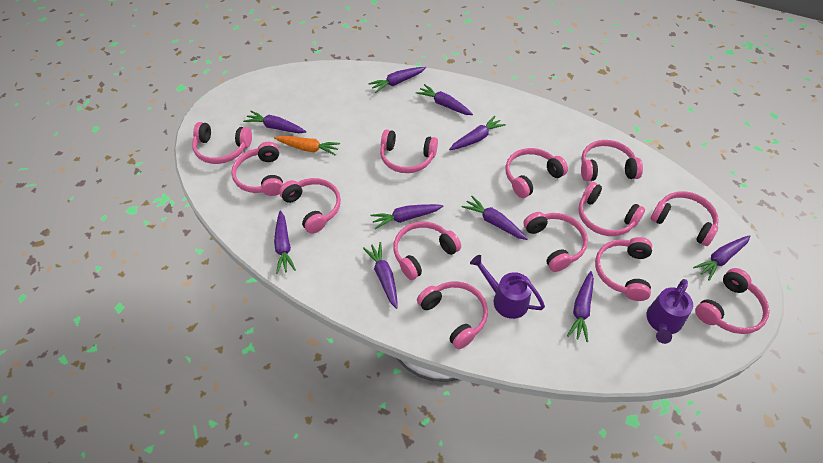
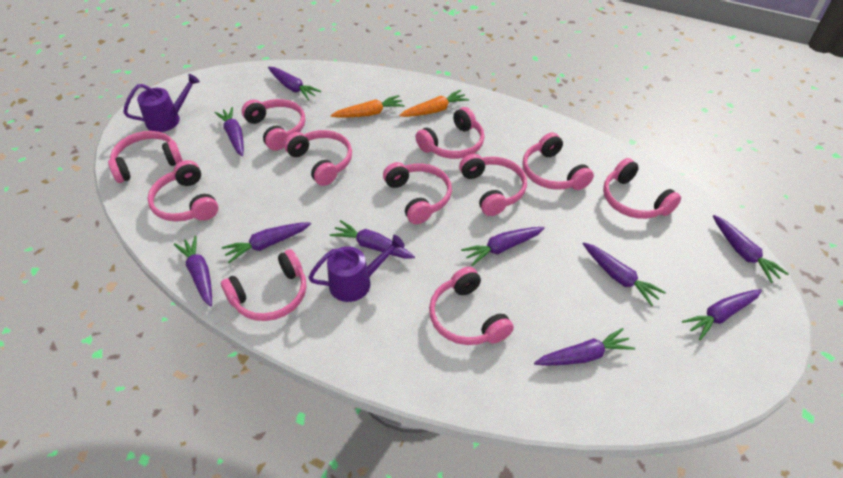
orange carrot: 1 -> 2
pink headphones: 13 -> 11

